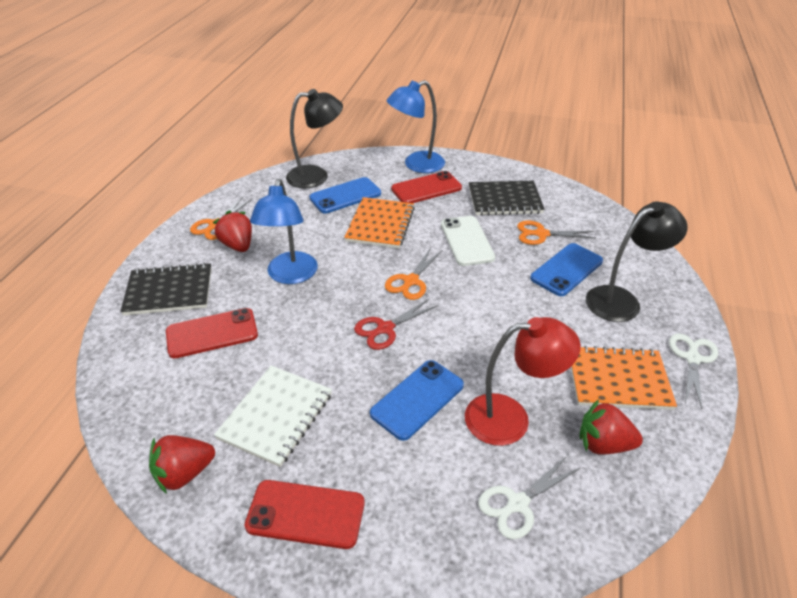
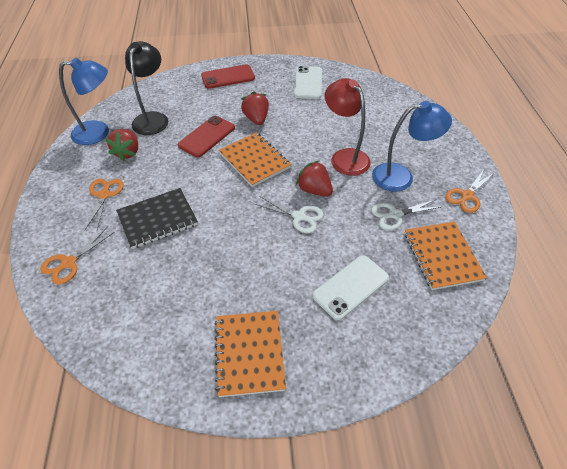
black lamp: 2 -> 1
black notebook: 2 -> 1
blue phone: 3 -> 0
orange notebook: 2 -> 3
red phone: 3 -> 2
red scissors: 1 -> 0
white notebook: 1 -> 0
white phone: 1 -> 2

